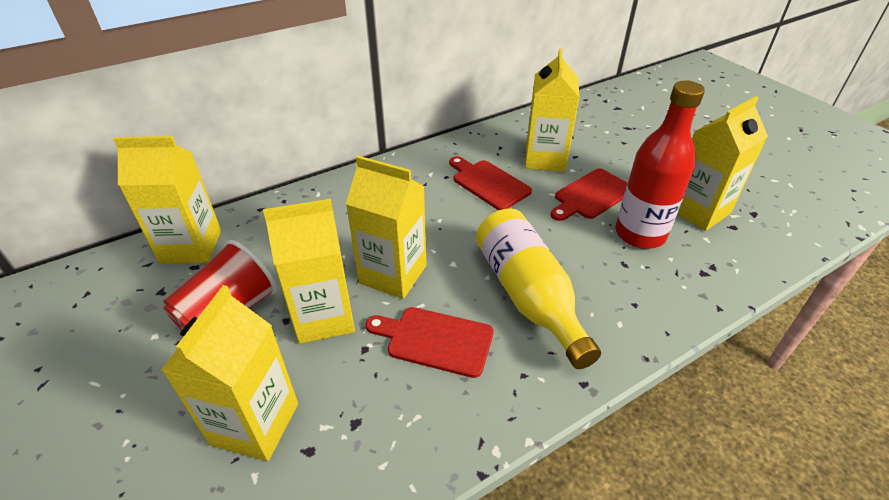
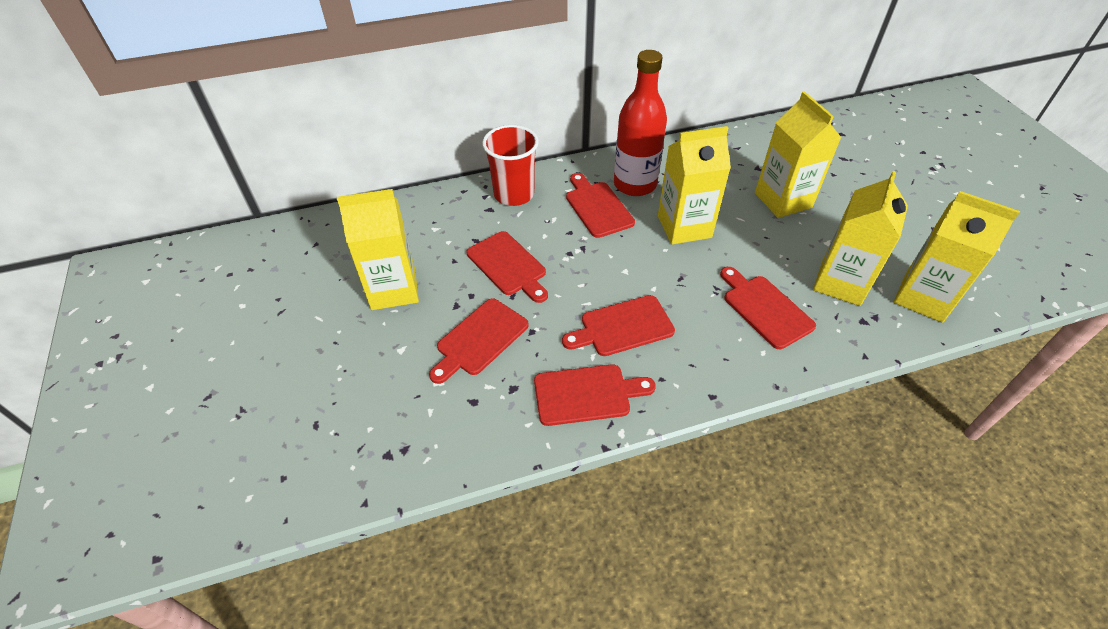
red cutting board: 3 -> 6
yellow bottle: 1 -> 0
yellow carton: 6 -> 5

